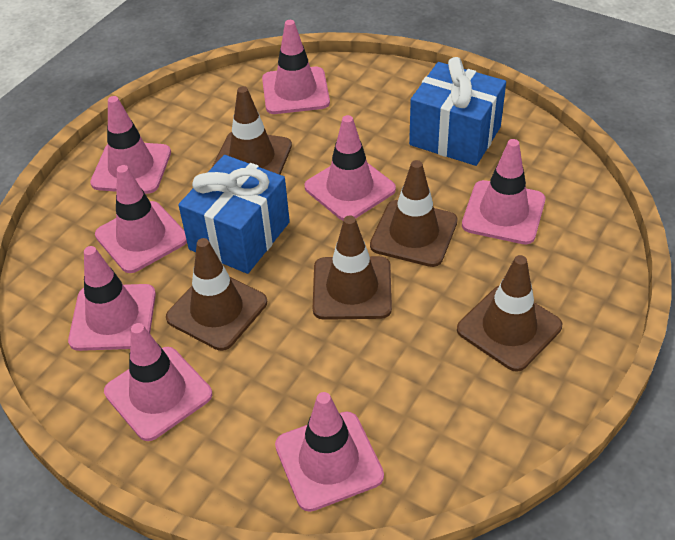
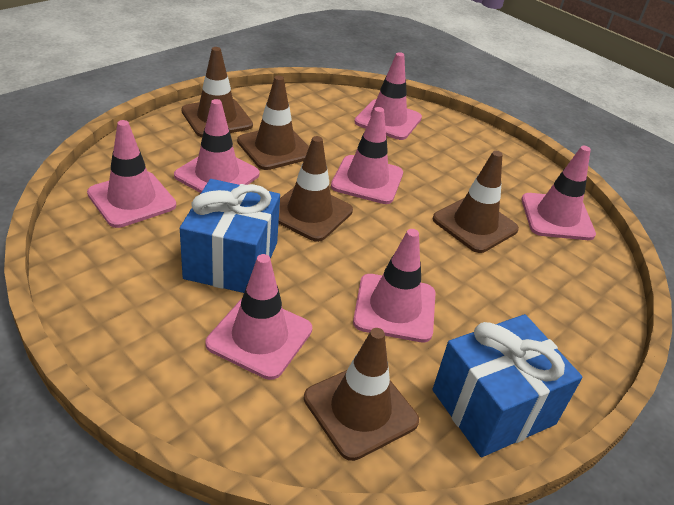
pink traffic cone: 8 -> 7

